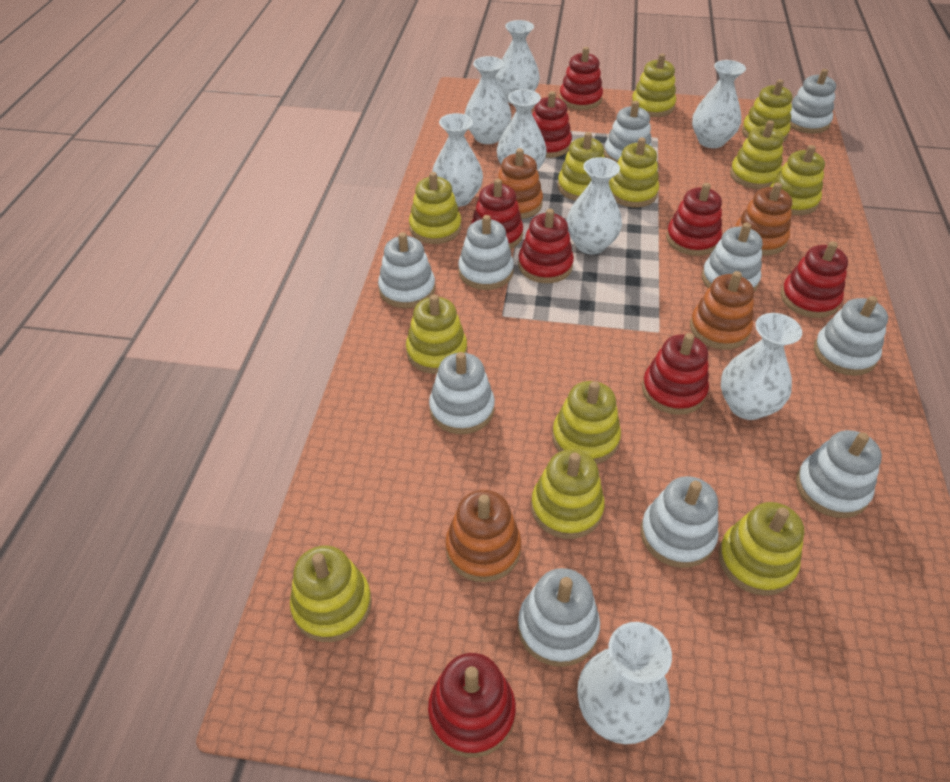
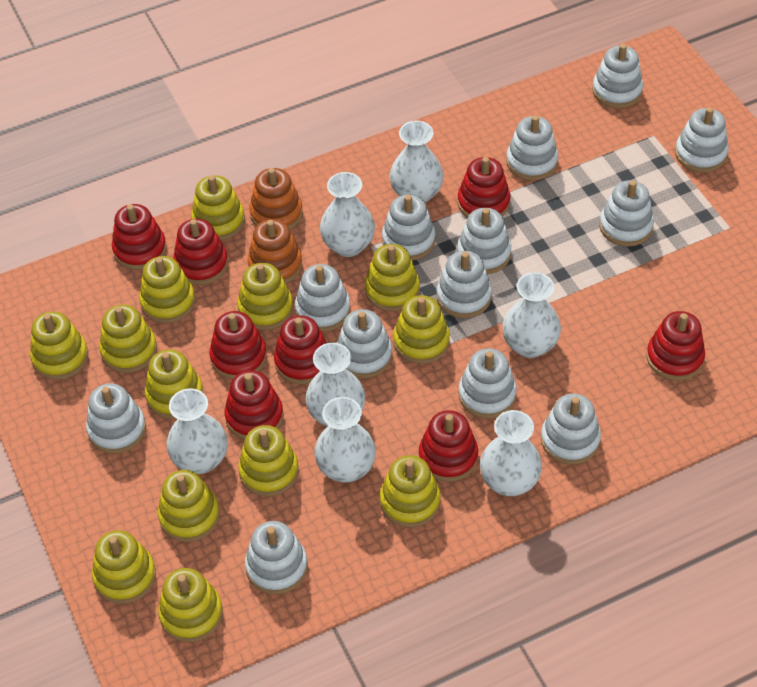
orange stacking toy: 4 -> 2
white stacking toy: 10 -> 13
white vase: 8 -> 7
yellow stacking toy: 12 -> 13

